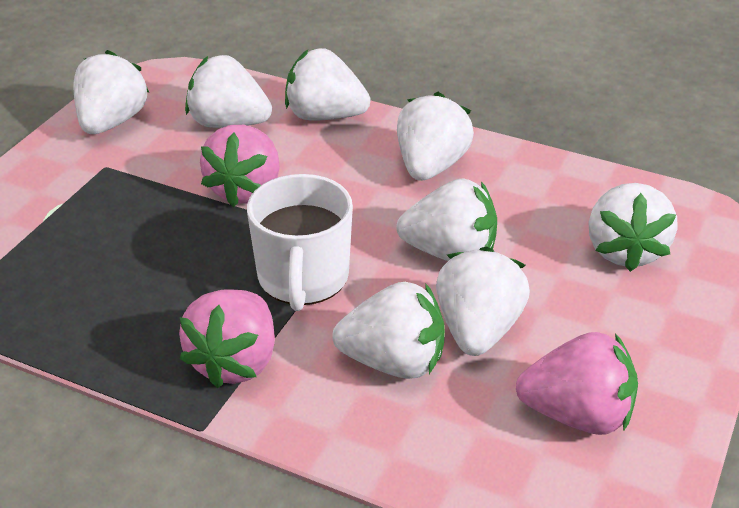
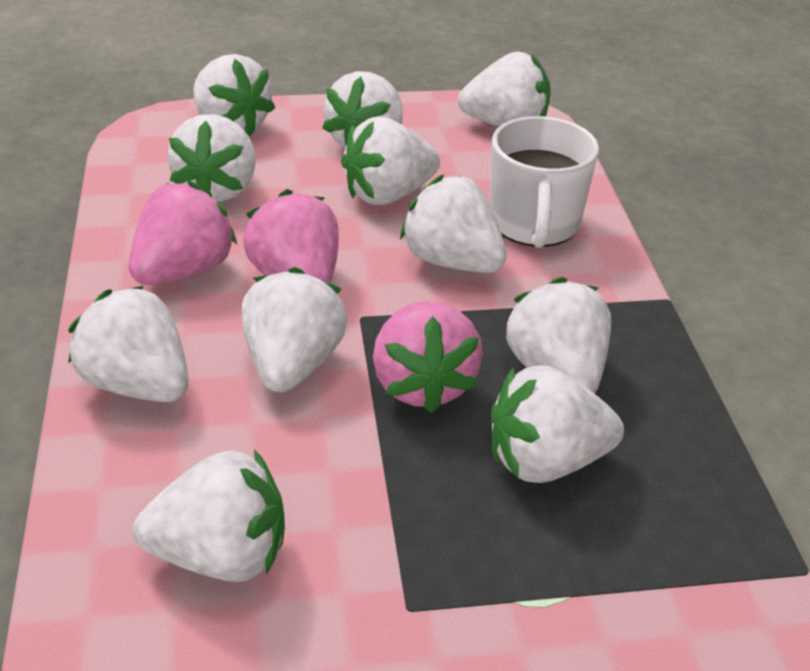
white strawberry: 8 -> 11

